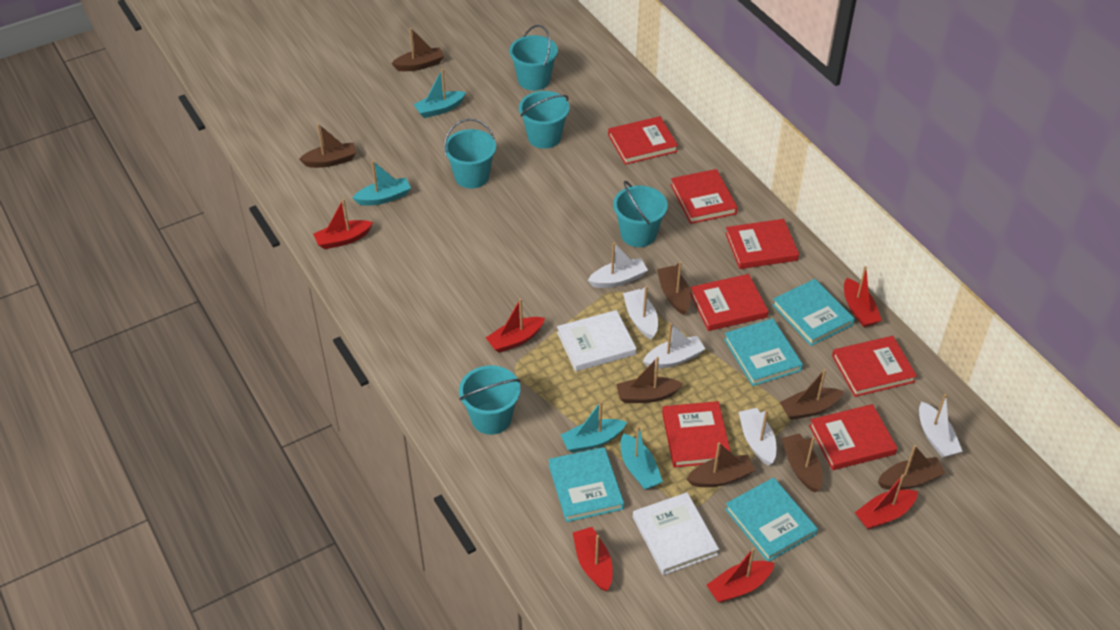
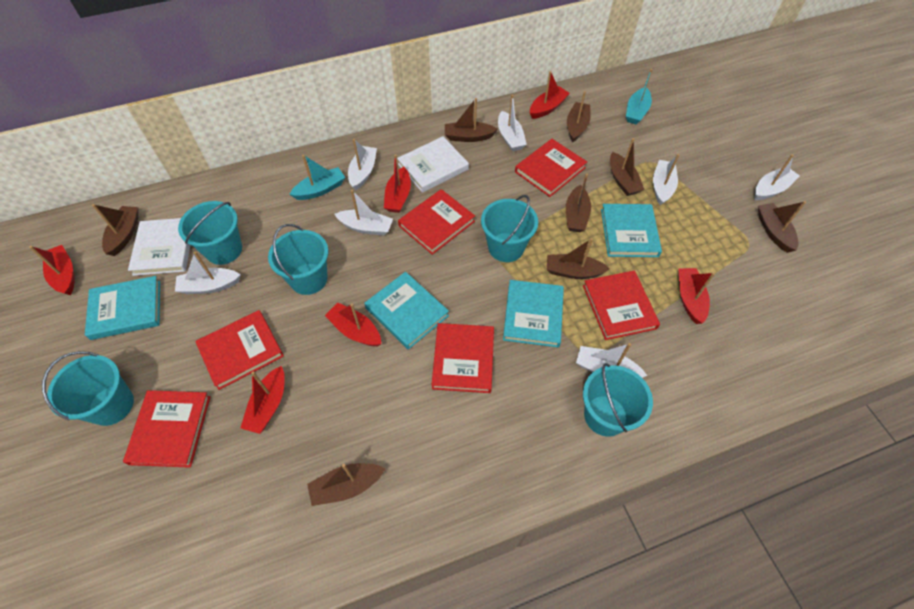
red book: 7 -> 6
turquoise boat: 4 -> 2
white boat: 5 -> 7

